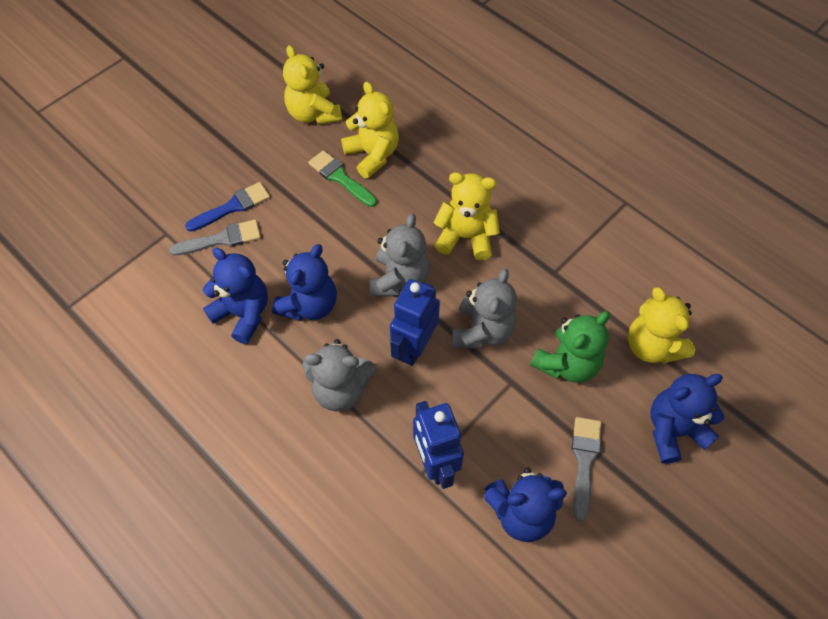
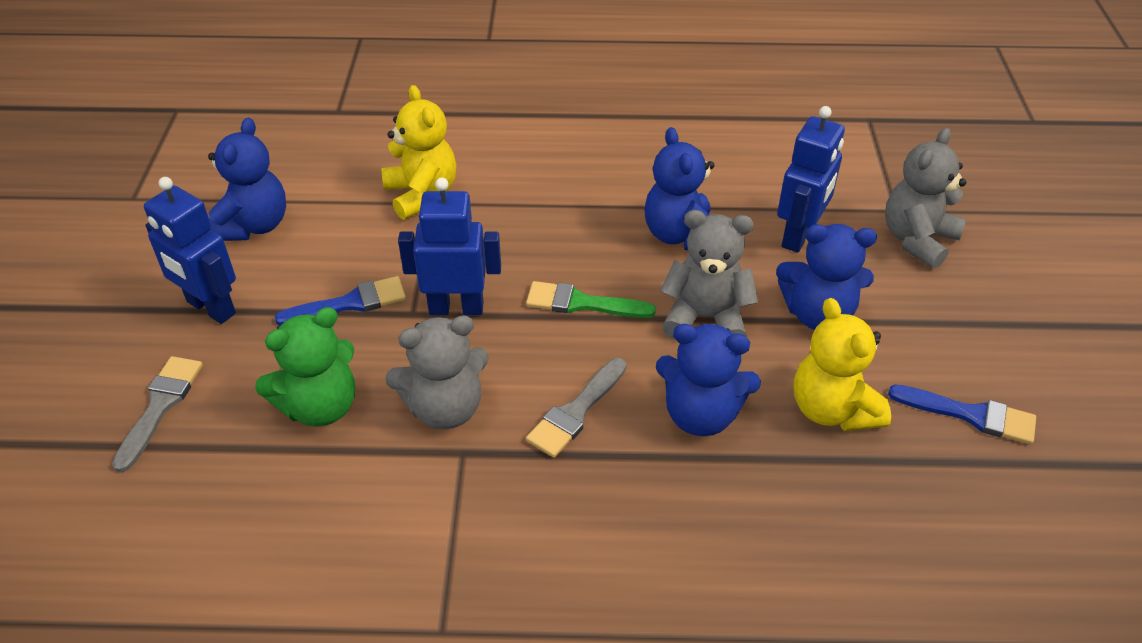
blue brush: 1 -> 2
blue robot: 2 -> 3
yellow teddy bear: 4 -> 2

